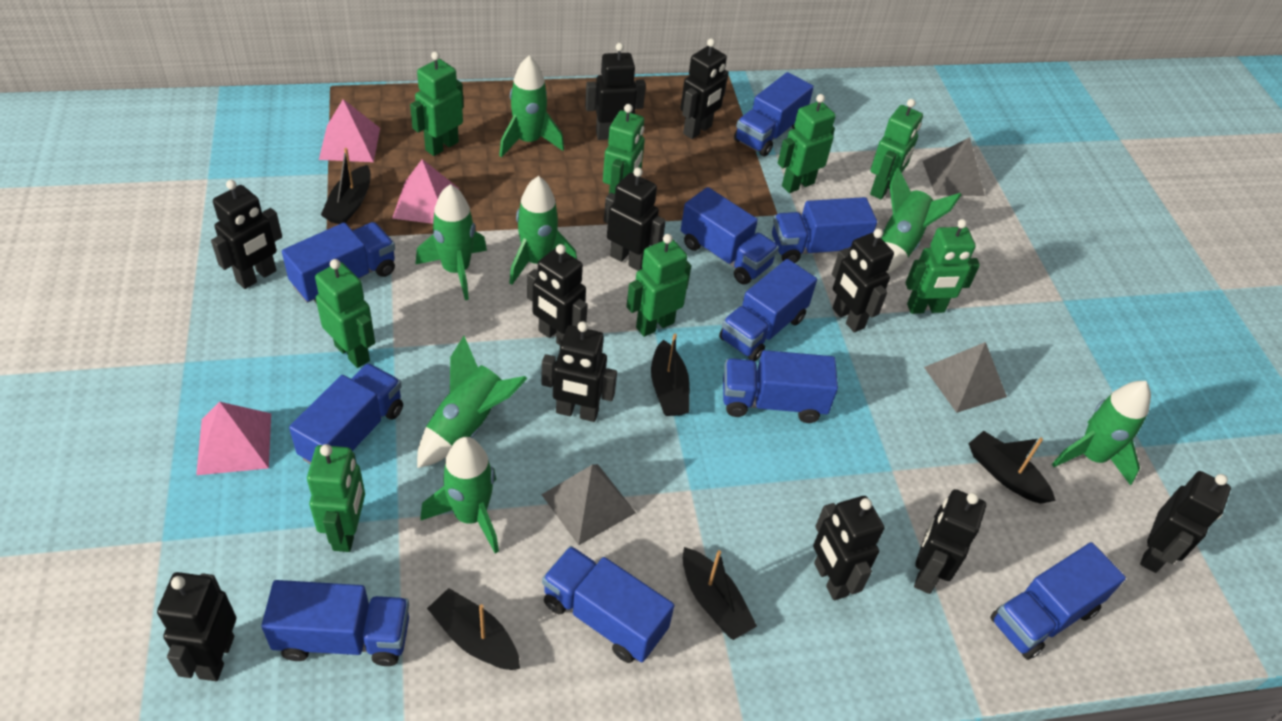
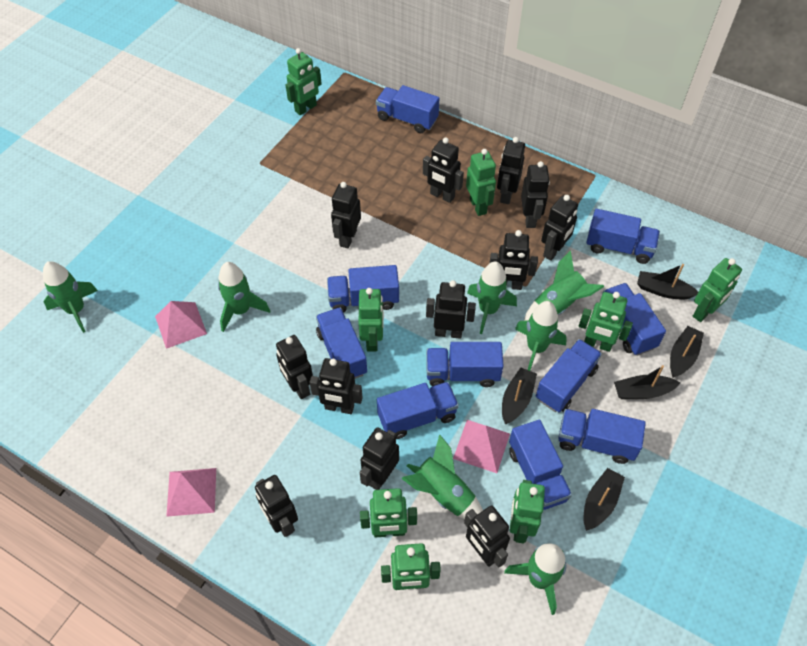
black robot: 11 -> 12
grey pyramid: 3 -> 0

